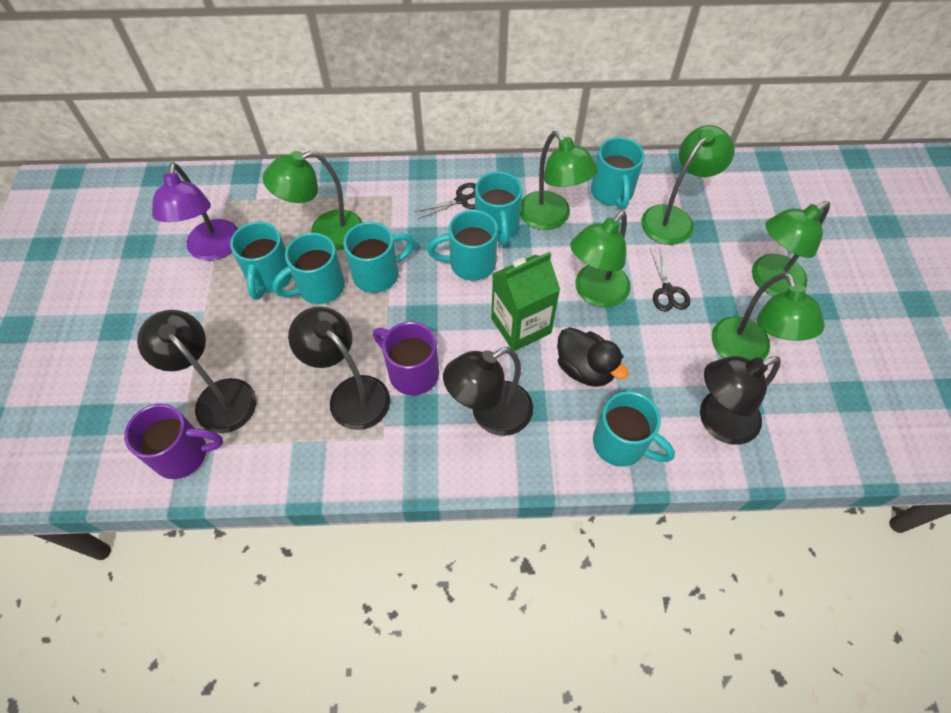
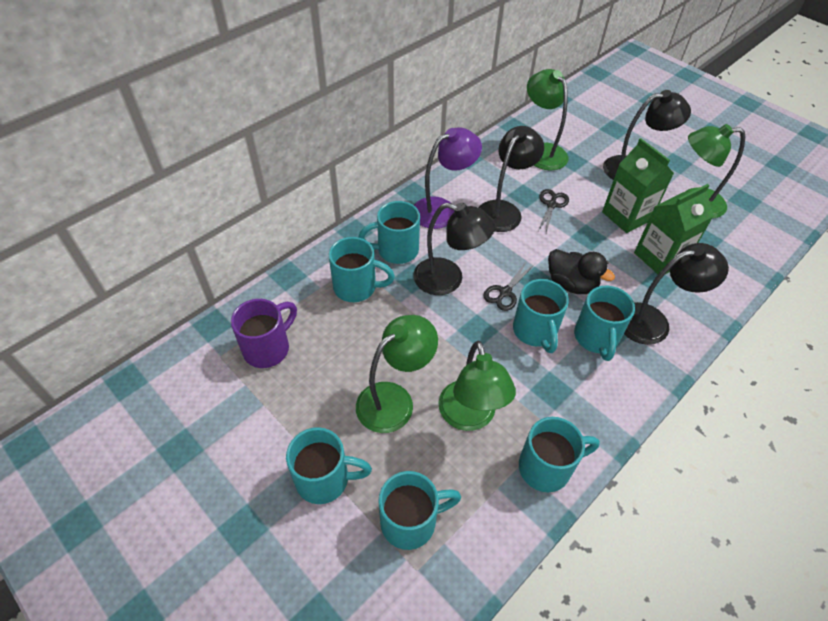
green carton: 1 -> 2
green lamp: 6 -> 4
purple mug: 2 -> 1

